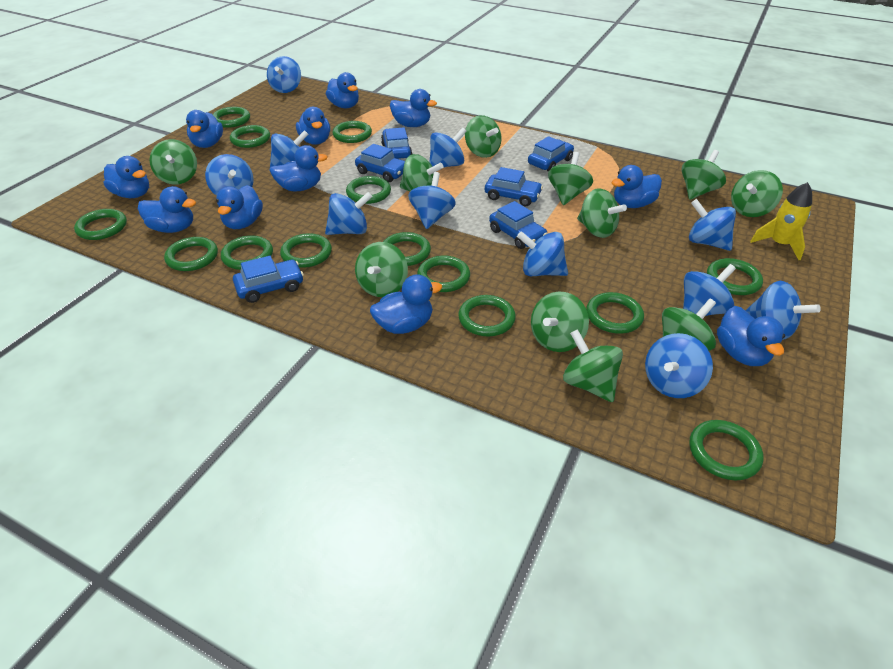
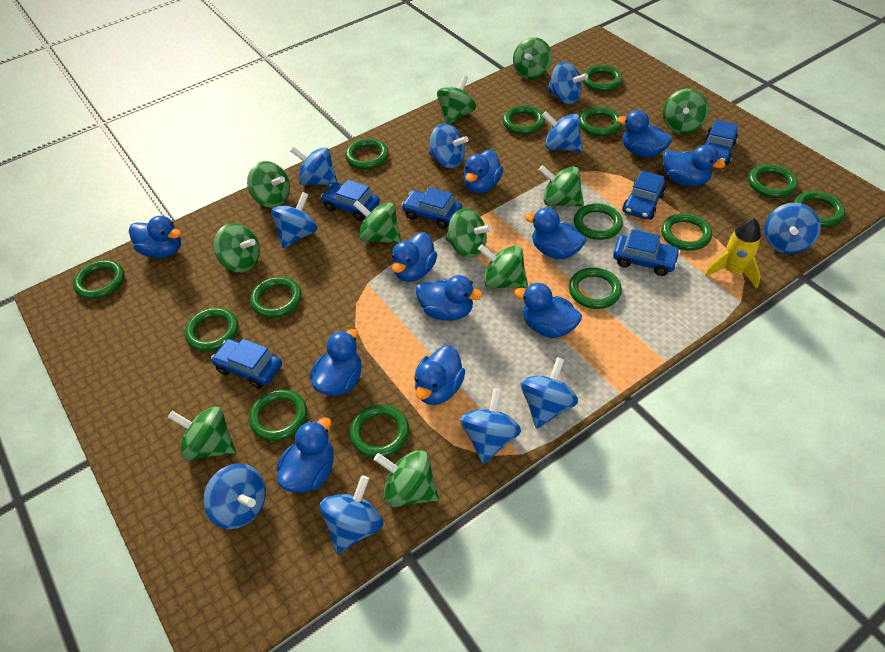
blue spinning top: 11 -> 10

